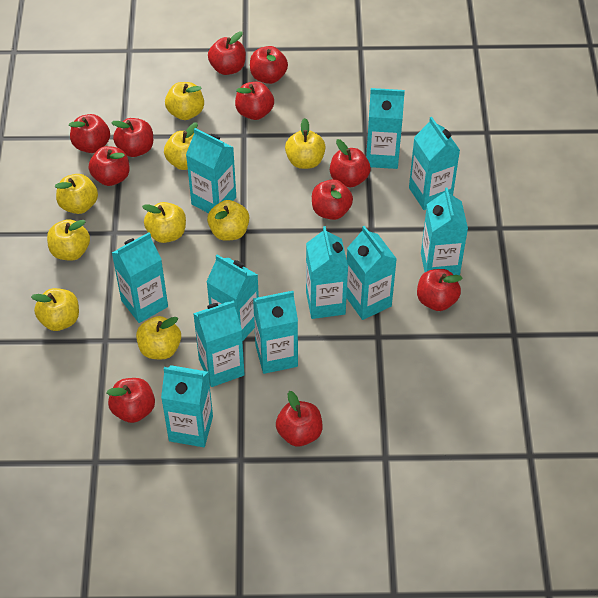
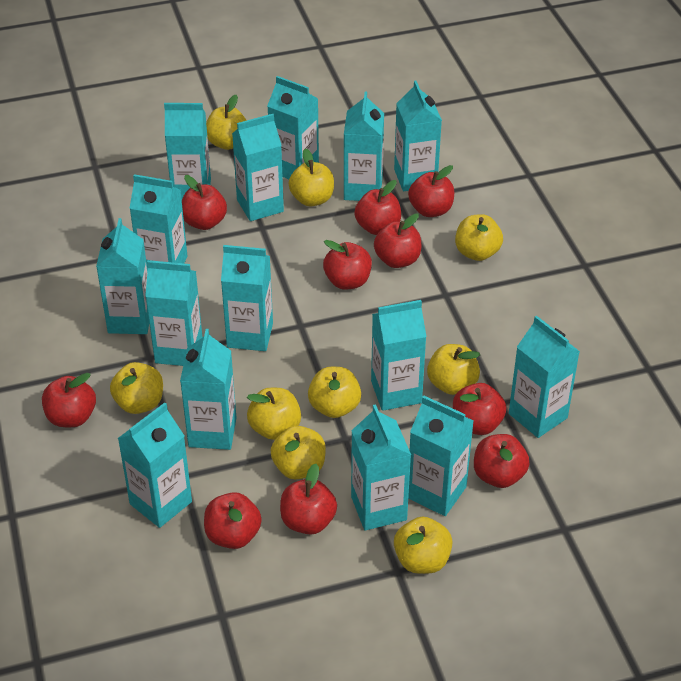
red apple: 11 -> 10
turquoise carton: 11 -> 15

